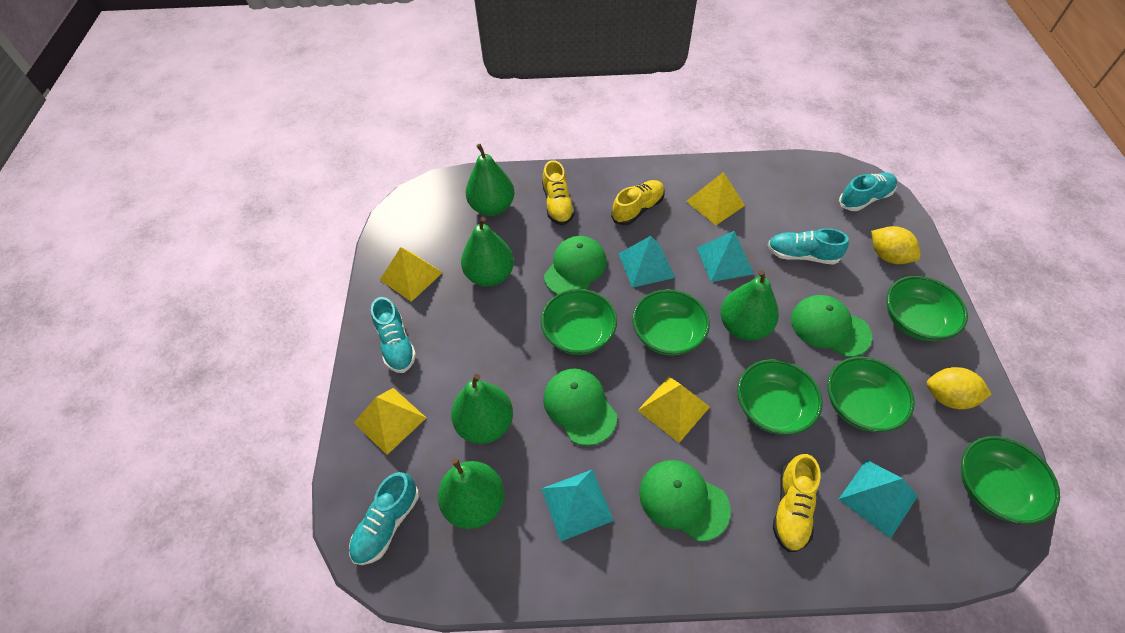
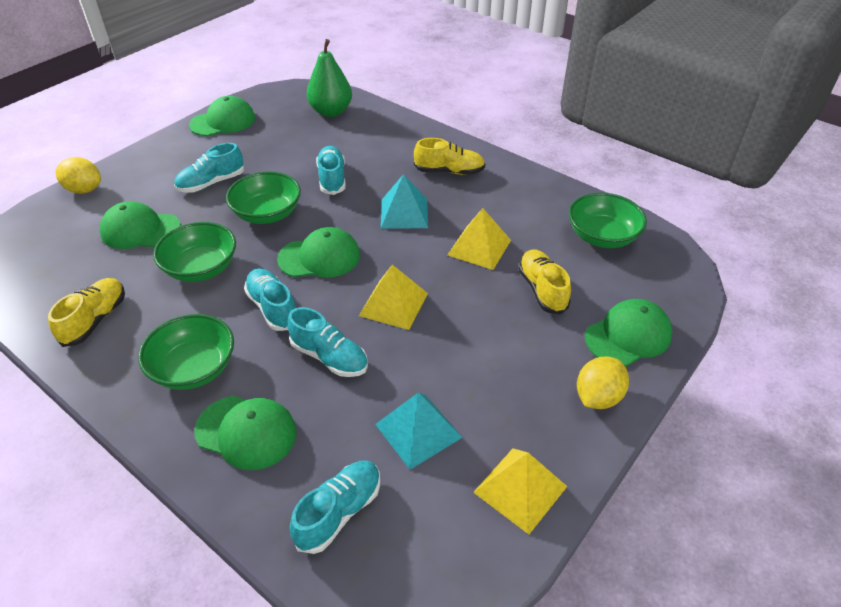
green bowl: 6 -> 4
green cap: 4 -> 5
green pear: 5 -> 1
turquoise pyramid: 4 -> 2
turquoise shoe: 4 -> 5
yellow pyramid: 4 -> 3

